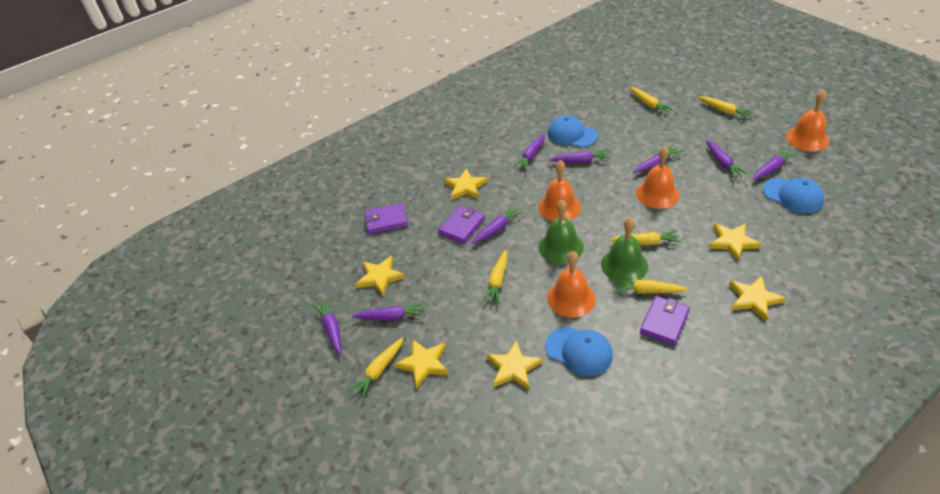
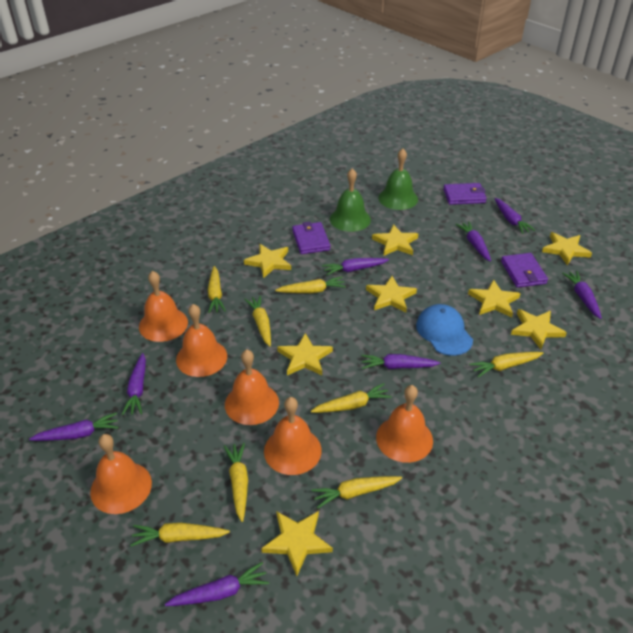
blue cap: 3 -> 1
orange bell: 4 -> 6
yellow carrot: 6 -> 8
yellow star: 6 -> 8

